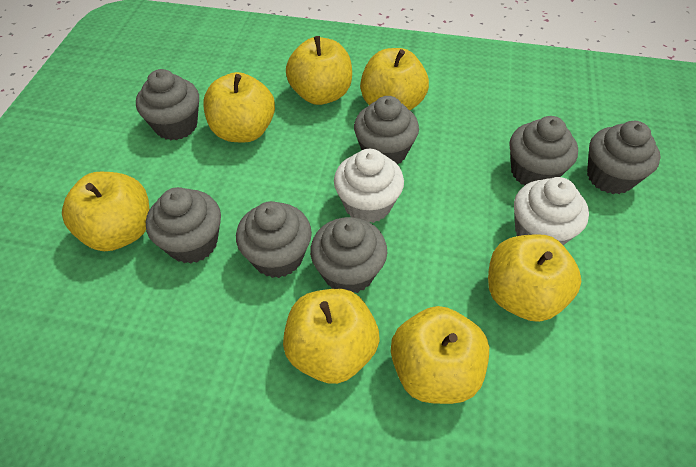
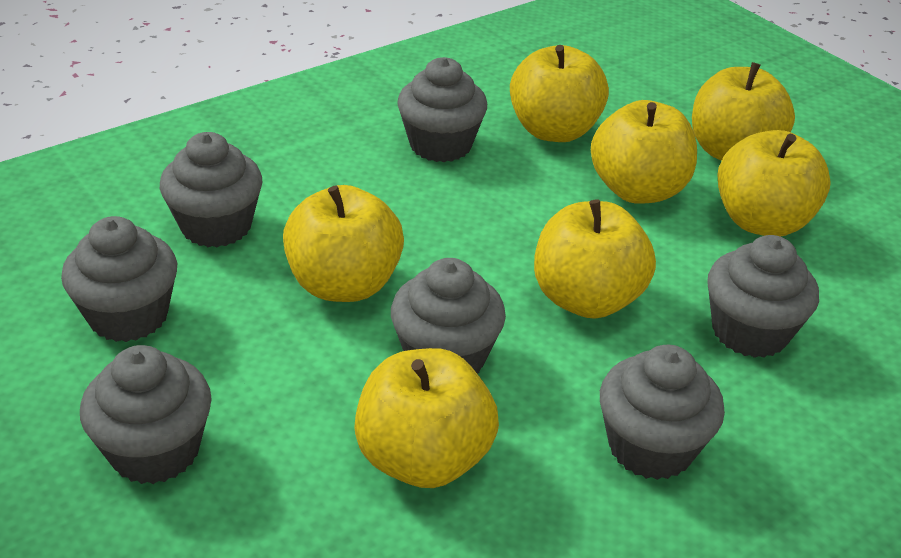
white cupcake: 2 -> 0

